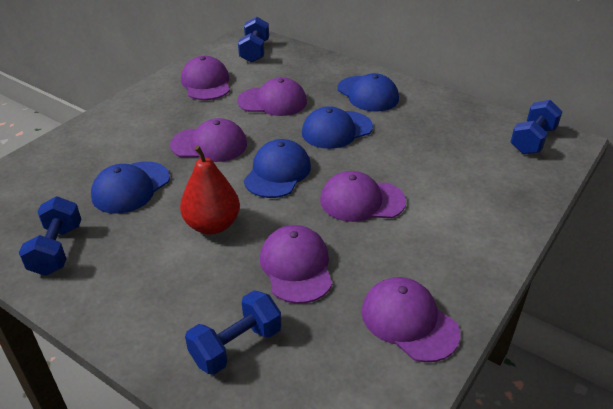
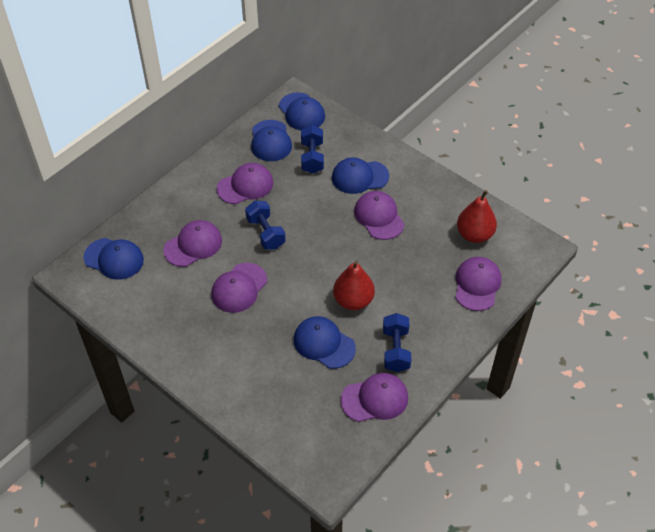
blue cap: 4 -> 5
blue dumbbell: 4 -> 3
red pear: 1 -> 2

